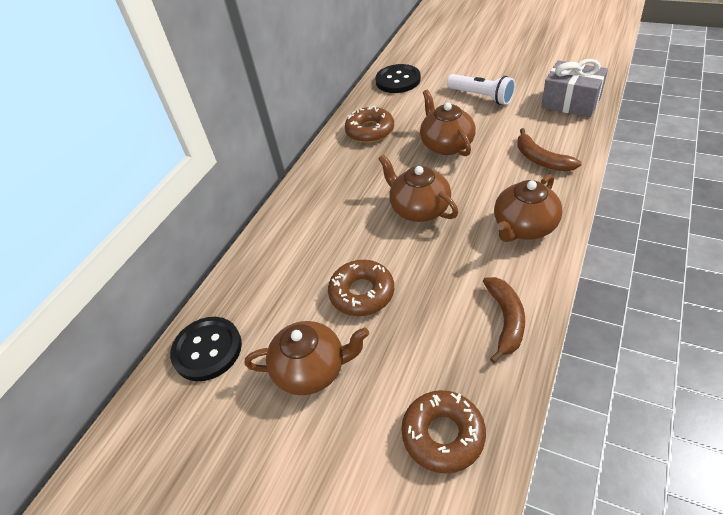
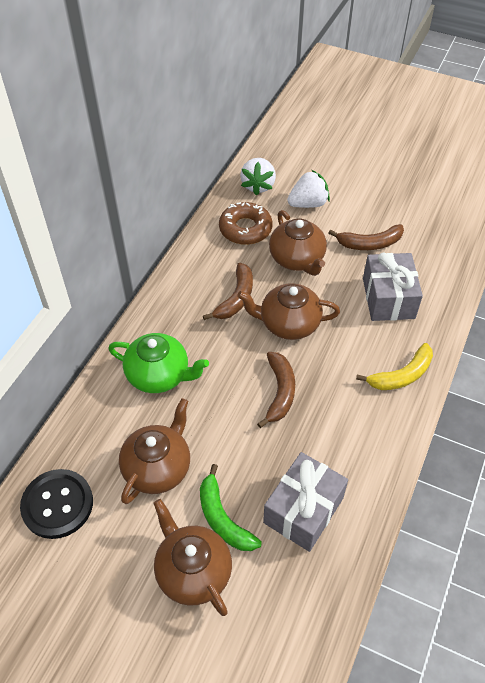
black button: 2 -> 1
brown banana: 2 -> 3
brown donut: 3 -> 1
green banana: 0 -> 1
green teapot: 0 -> 1
grey gift: 1 -> 2
white flashlight: 1 -> 0
white strawberry: 0 -> 2
yellow banana: 0 -> 1

